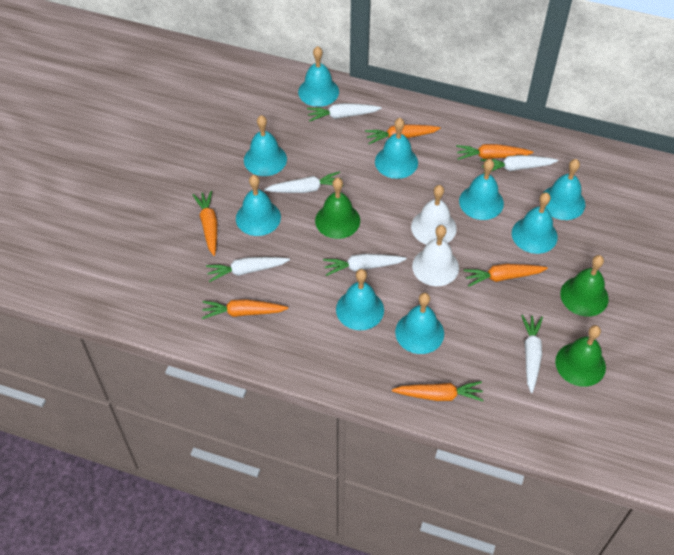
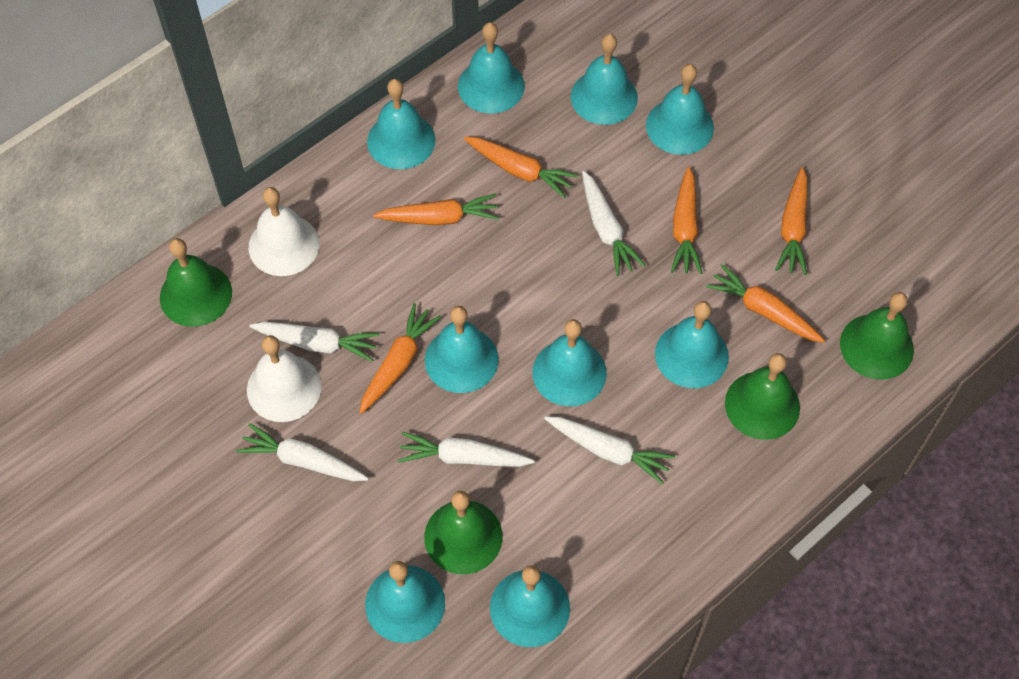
green bell: 3 -> 4
white carrot: 6 -> 5

